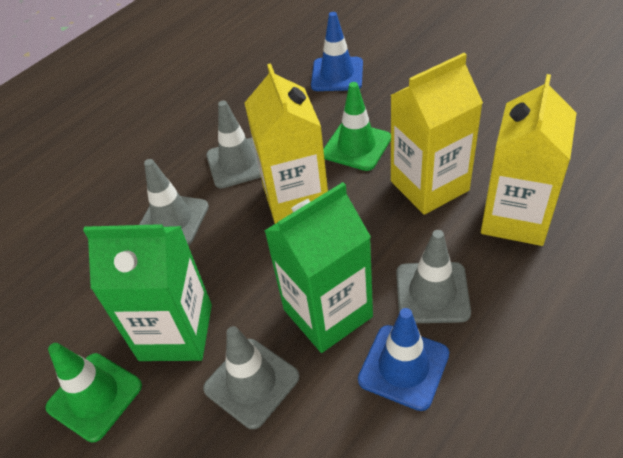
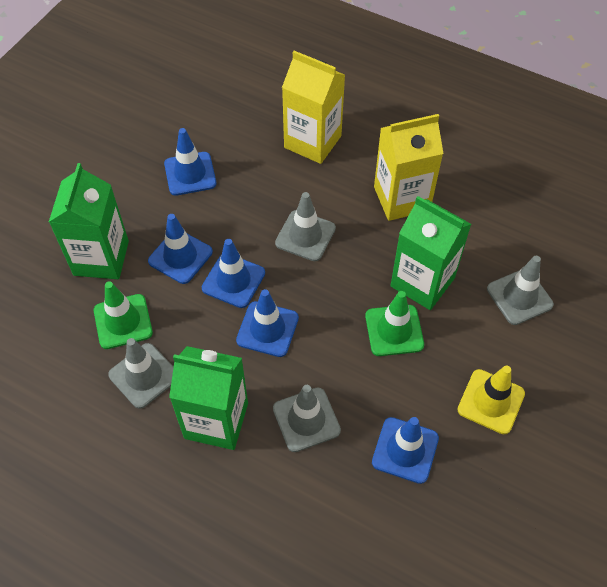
blue traffic cone: 2 -> 5
green carton: 2 -> 3
yellow carton: 3 -> 2
yellow traffic cone: 0 -> 1

